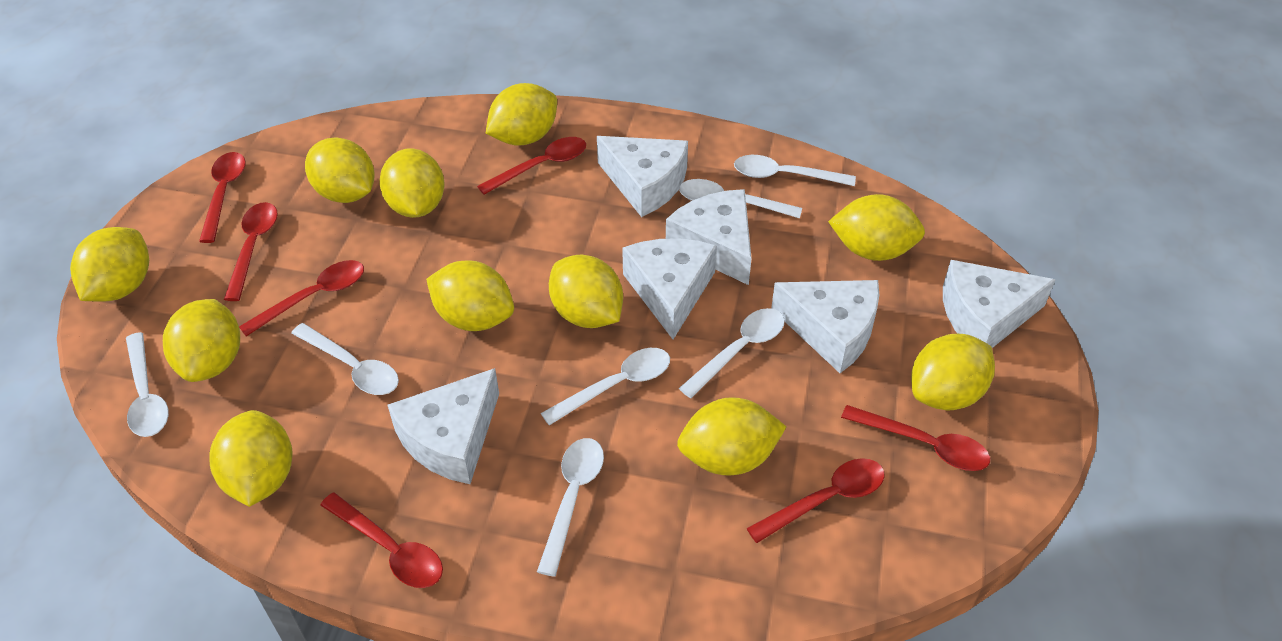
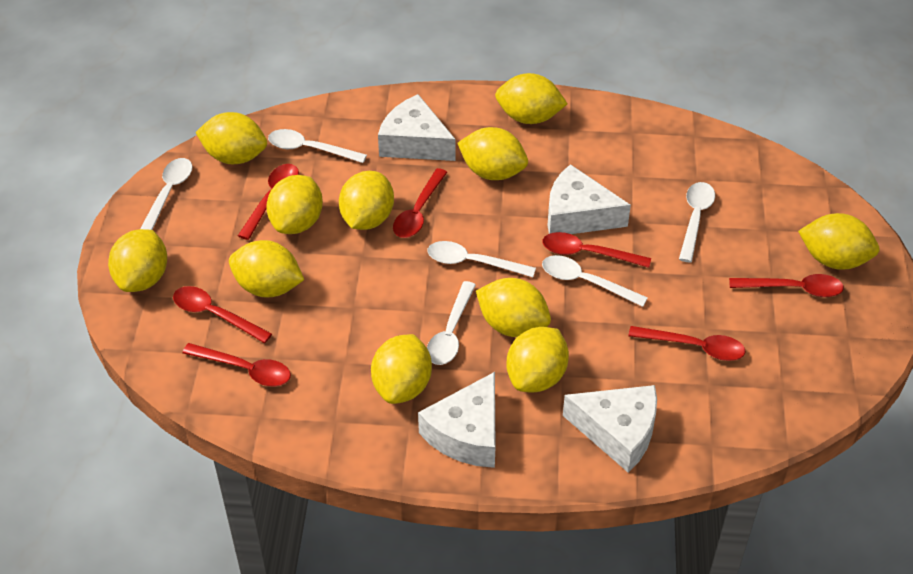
white cheese: 6 -> 4
white spoon: 7 -> 6

